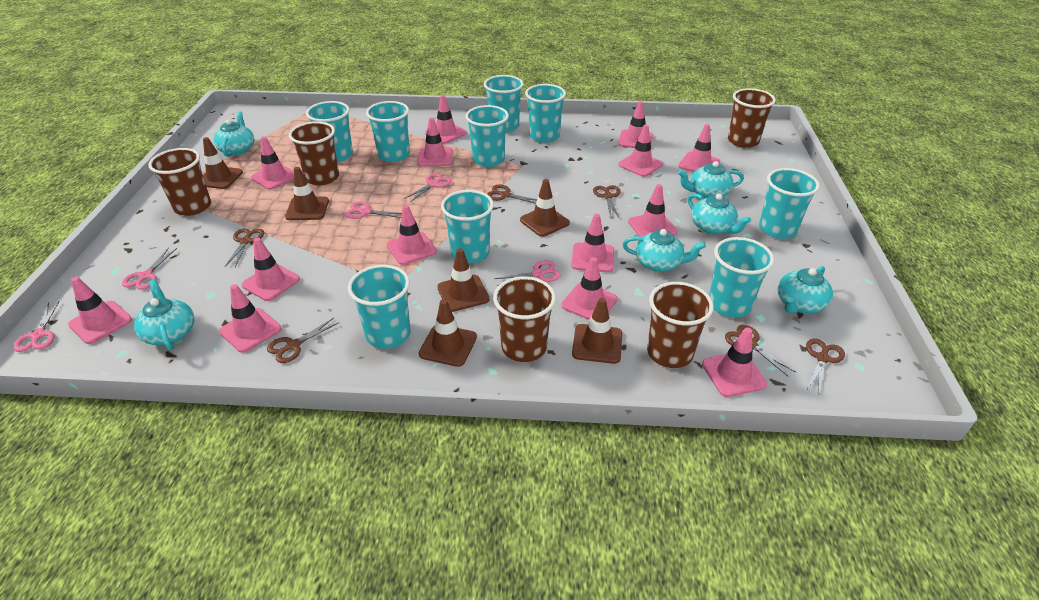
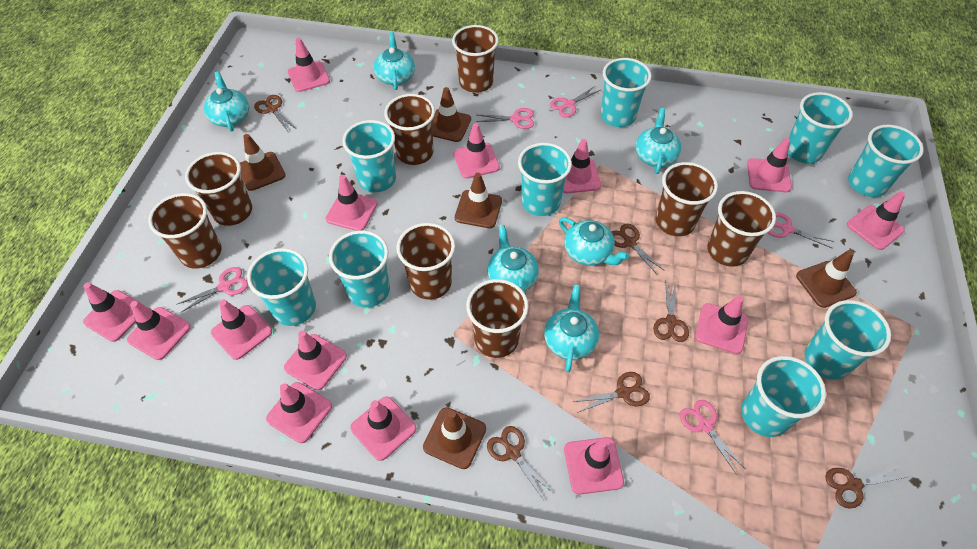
brown cup: 5 -> 8
brown traffic cone: 6 -> 5

